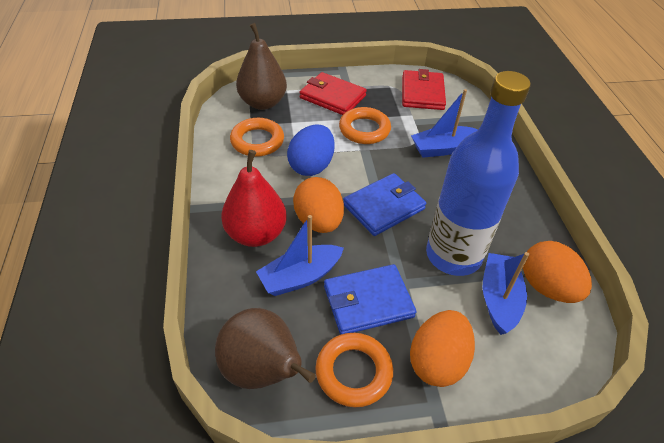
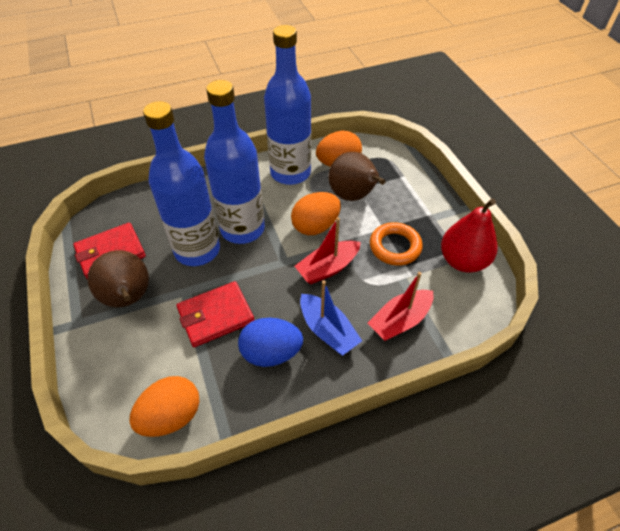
blue boat: 3 -> 1
blue bottle: 1 -> 3
blue wallet: 2 -> 0
orange ring: 3 -> 1
red boat: 0 -> 2

